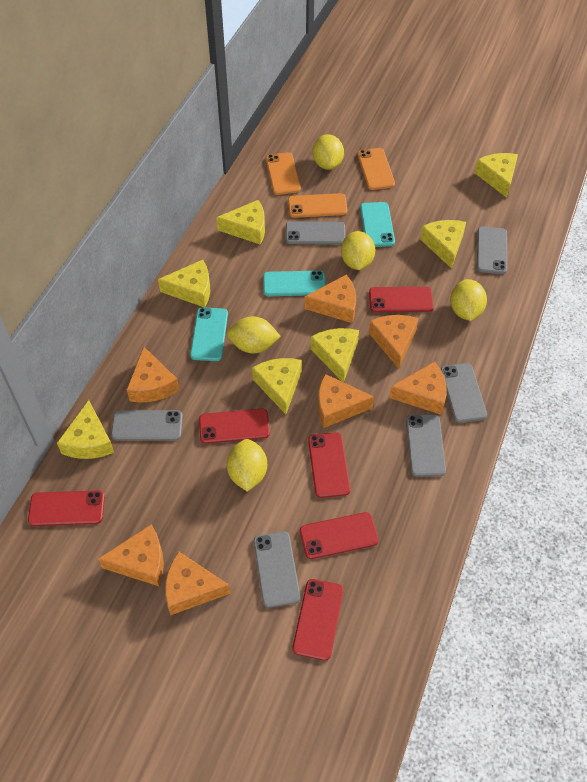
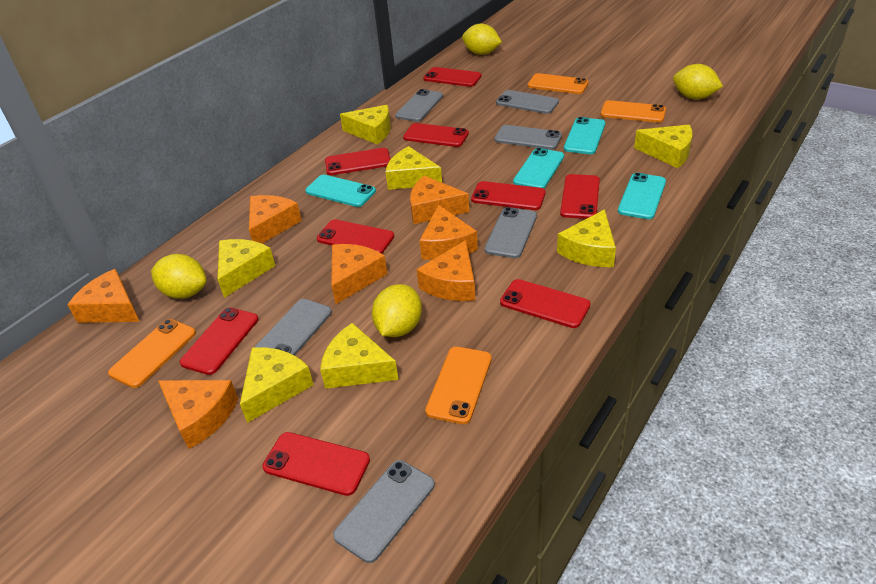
orange phone: 3 -> 4
red phone: 6 -> 9
turquoise phone: 3 -> 4
yellow lemon: 5 -> 4

